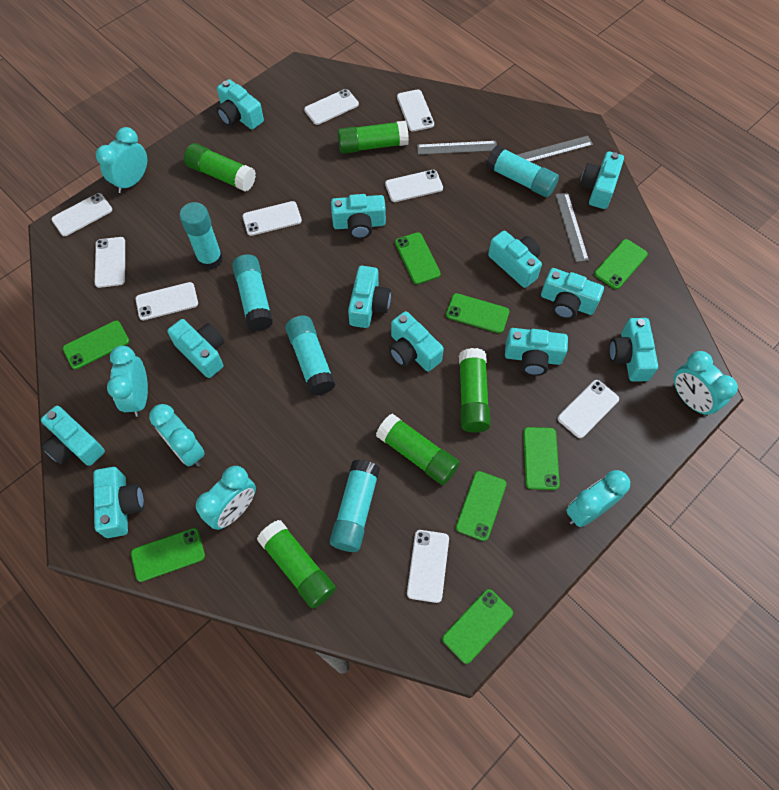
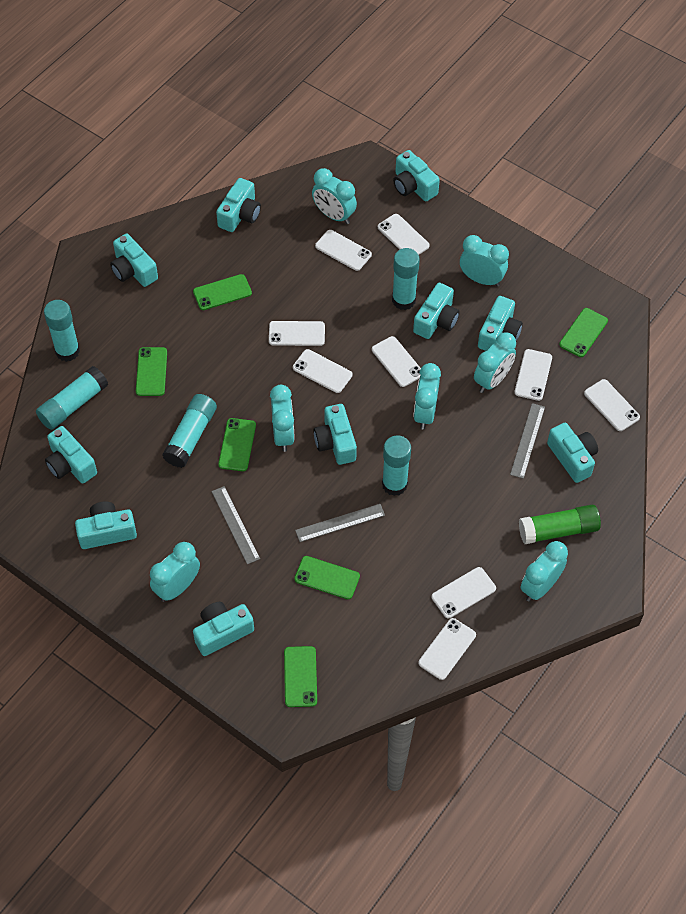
green glue stick: 5 -> 1
green phone: 8 -> 6
turquoise camera: 12 -> 10
turquoise clock: 6 -> 7

